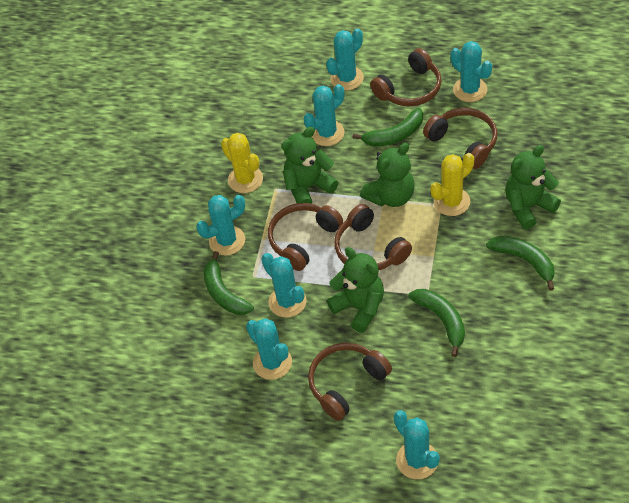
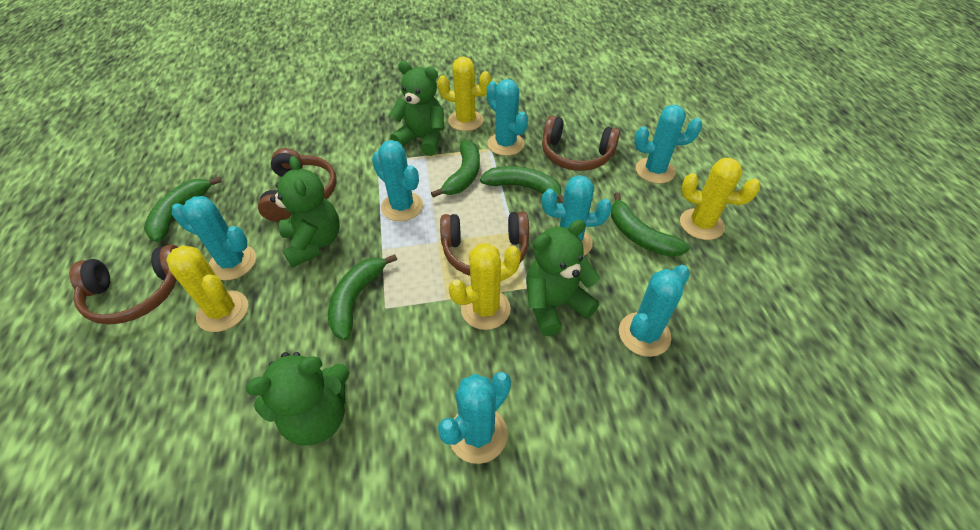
brown headphones: 5 -> 4
green banana: 4 -> 5
yellow cactus: 2 -> 4

